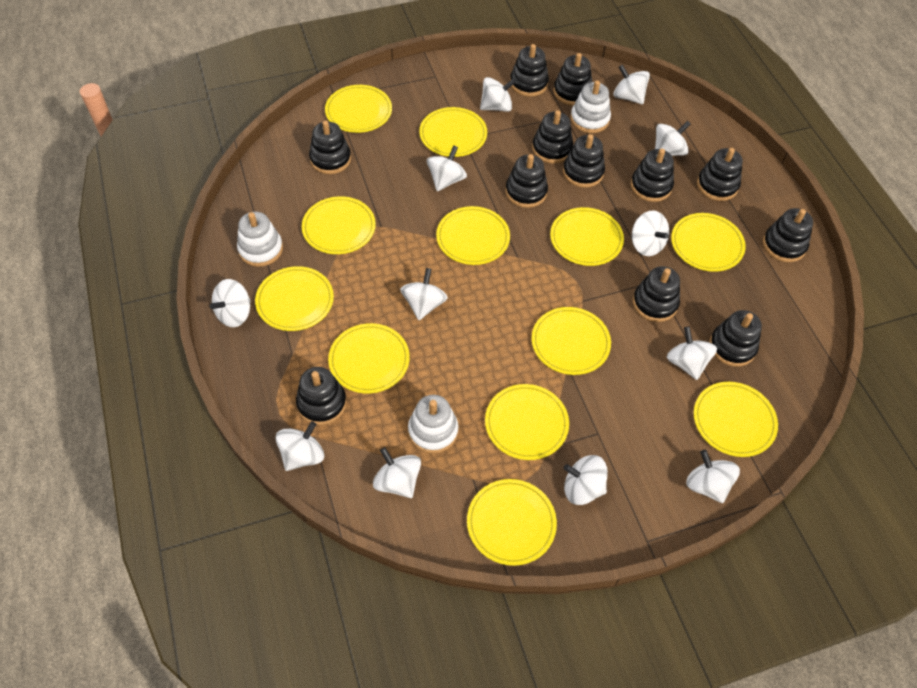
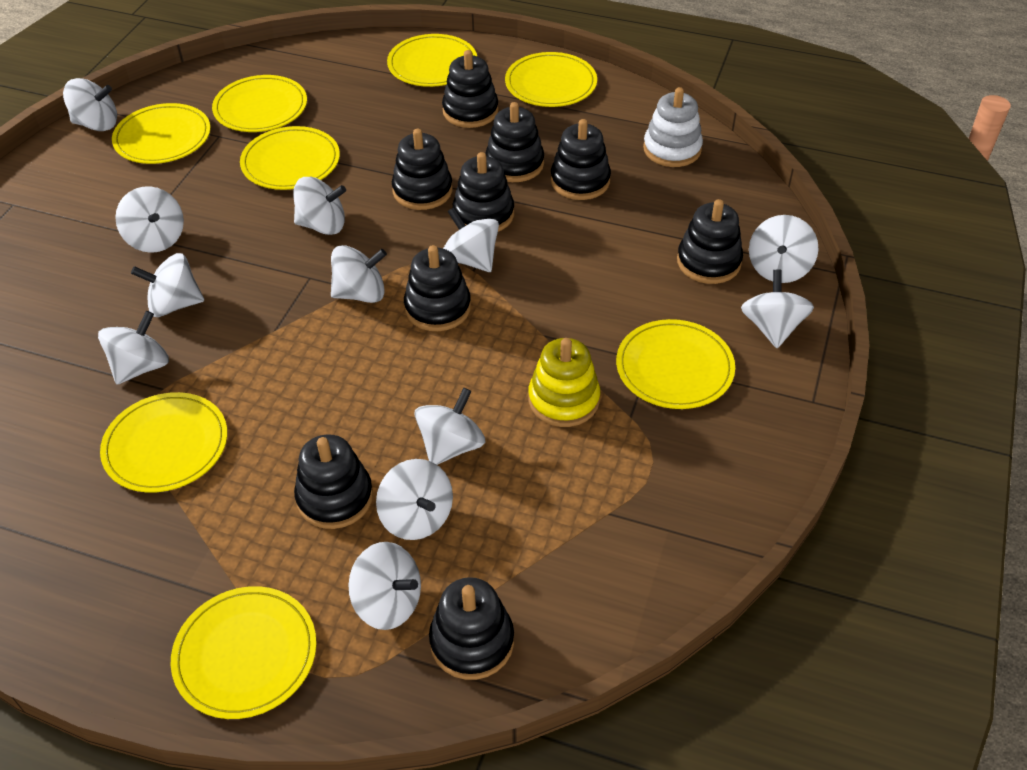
black stacking toy: 12 -> 9
white stacking toy: 3 -> 1
yellow plate: 12 -> 8
yellow stacking toy: 0 -> 1

